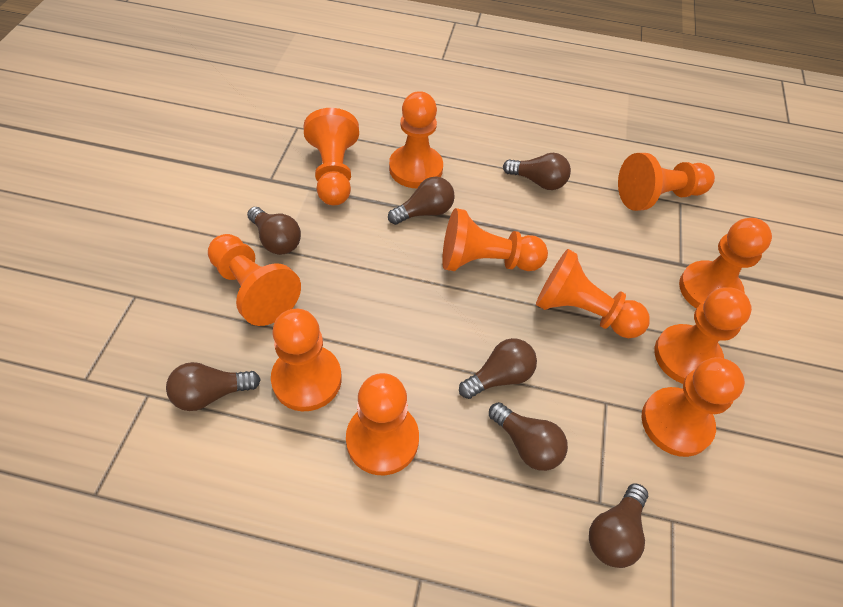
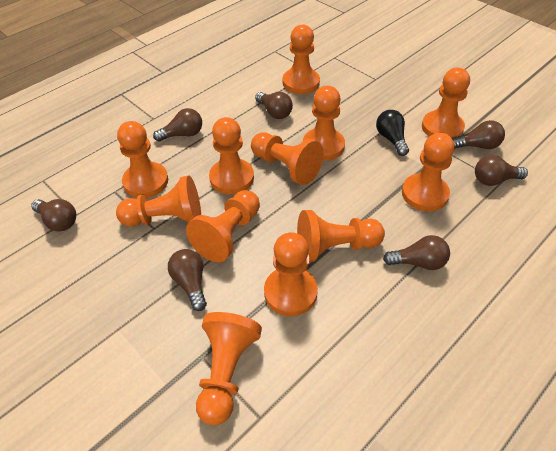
black light bulb: 0 -> 1
orange pawn: 11 -> 12

